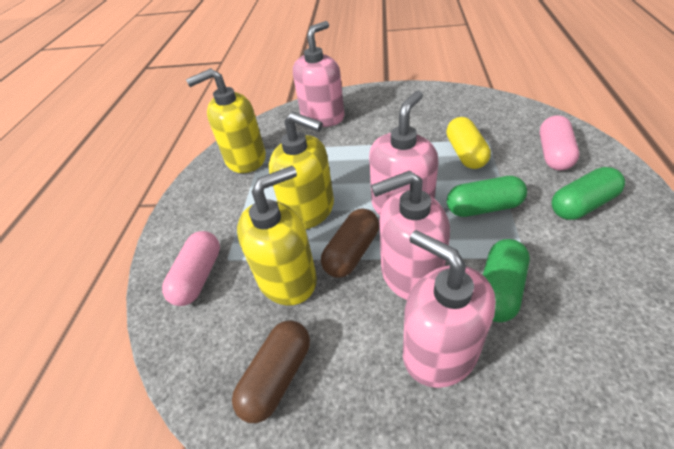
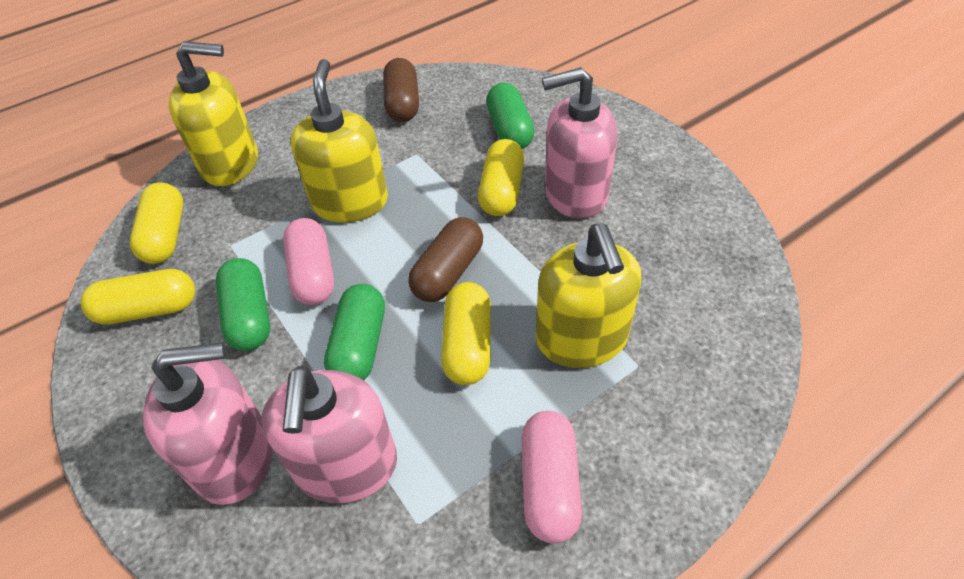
pink soap dispenser: 4 -> 3
yellow capsule: 1 -> 4

